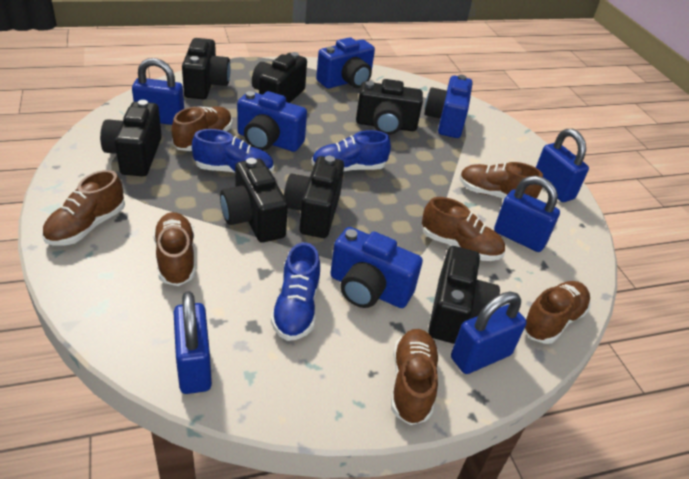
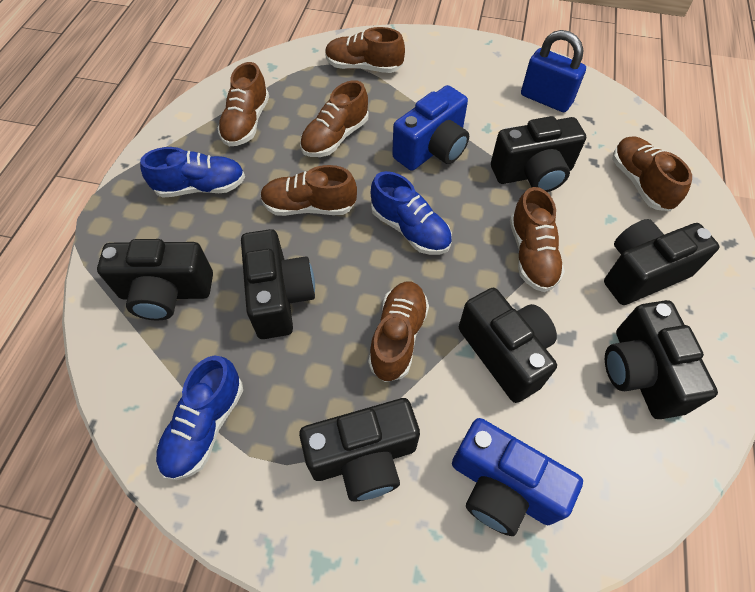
blue camera: 4 -> 2
blue padlock: 5 -> 1

